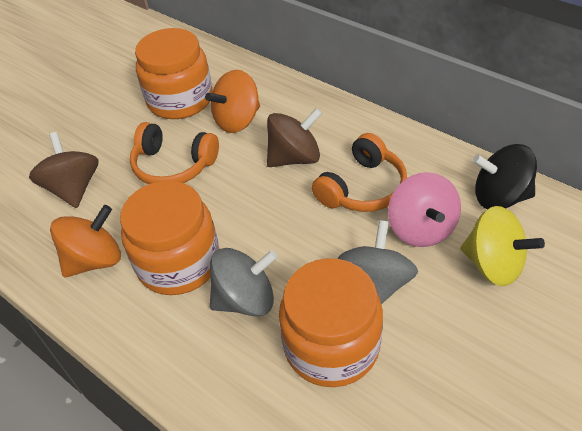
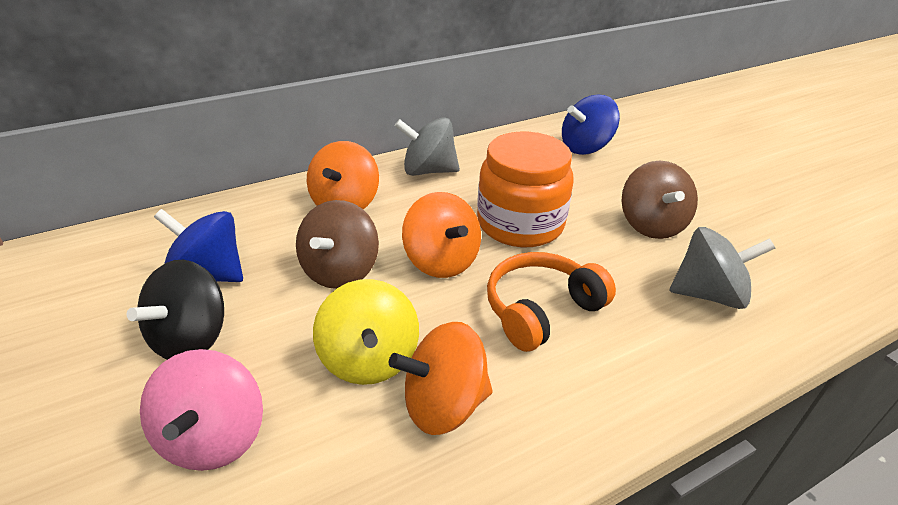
blue spinning top: 0 -> 2
orange headphones: 2 -> 1
orange jar: 3 -> 1
orange spinning top: 2 -> 3

